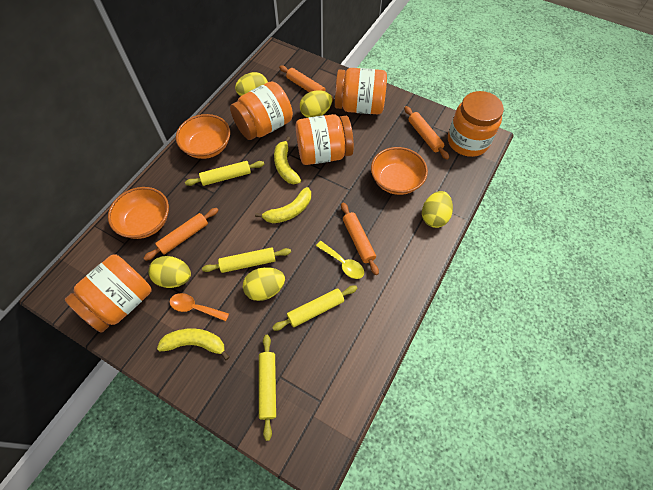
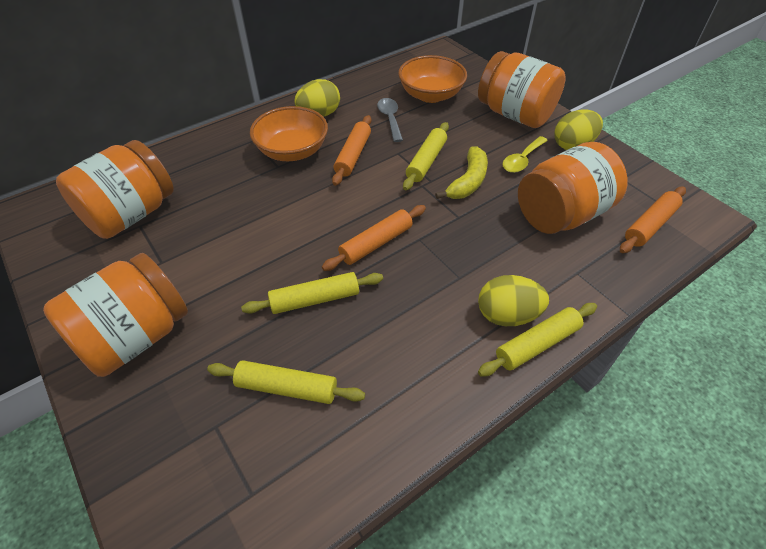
grey spoon: 0 -> 1
orange bowl: 3 -> 2
orange jar: 5 -> 4
orange rolling pin: 4 -> 3
orange spoon: 1 -> 0
yellow banana: 3 -> 1
yellow egg: 5 -> 3

